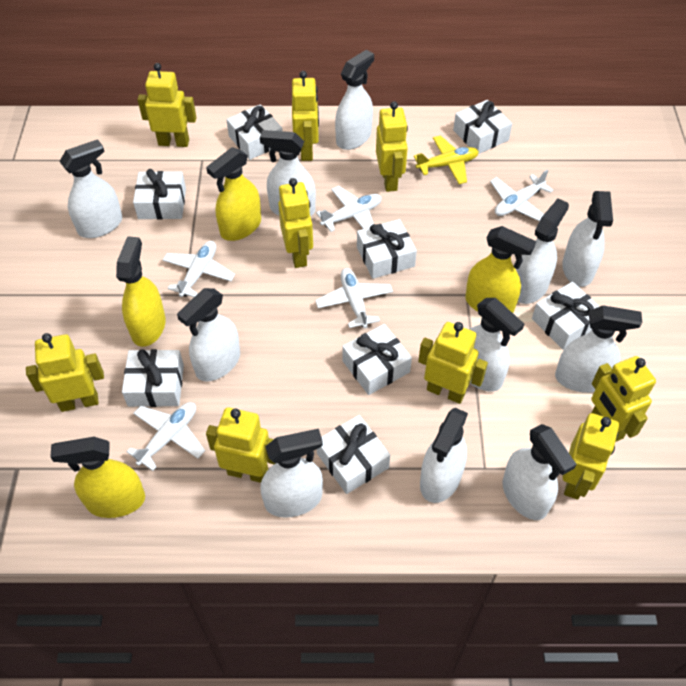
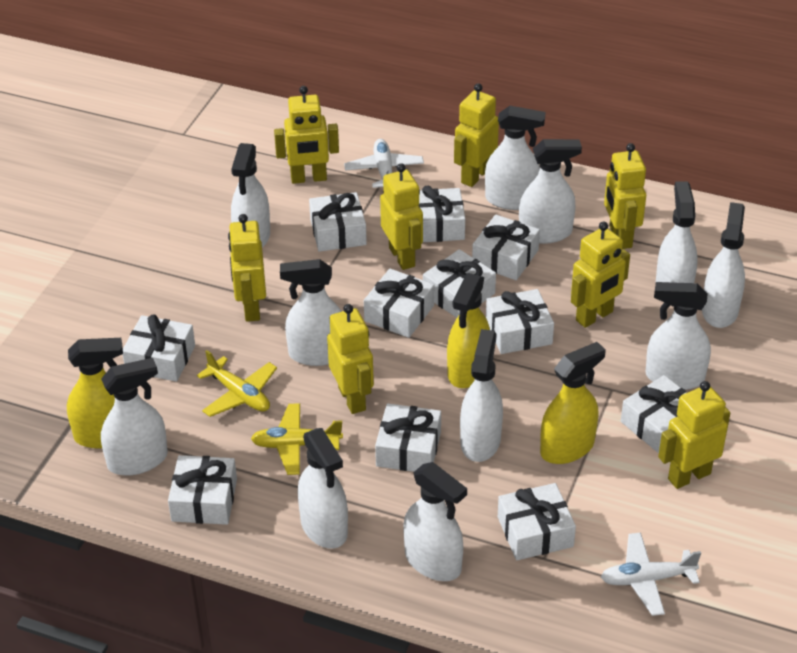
white gift: 8 -> 11
white plane: 5 -> 2
yellow plane: 1 -> 2
yellow robot: 9 -> 8
yellow spray bottle: 4 -> 3

